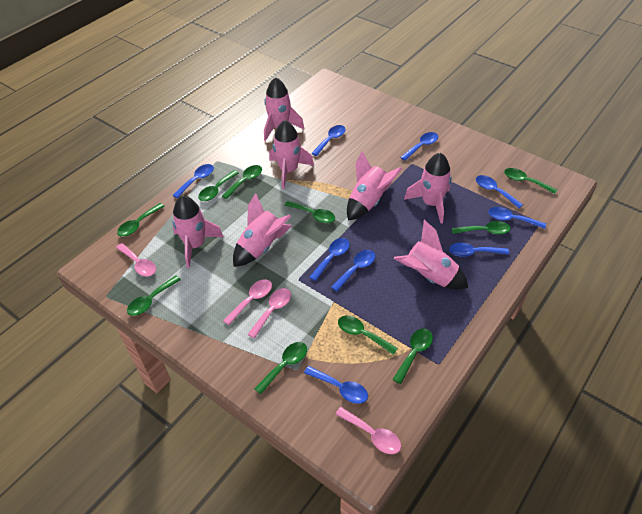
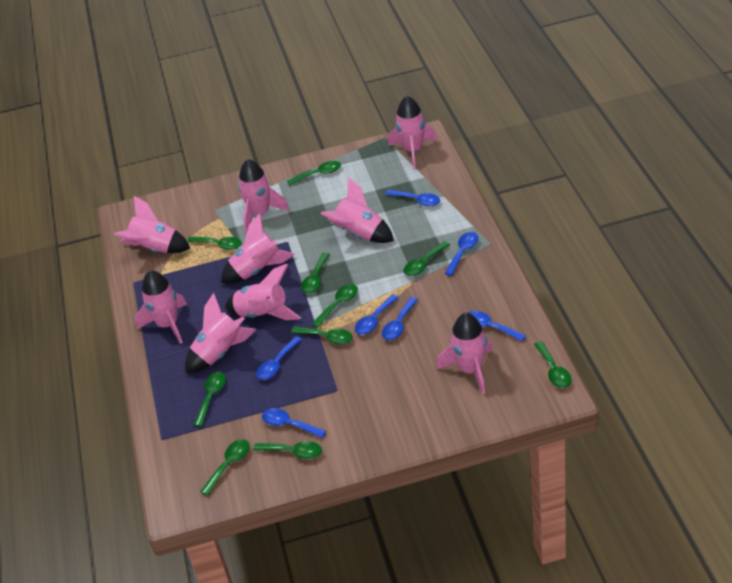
blue spoon: 9 -> 7
pink rocket: 7 -> 9
pink spoon: 4 -> 0

